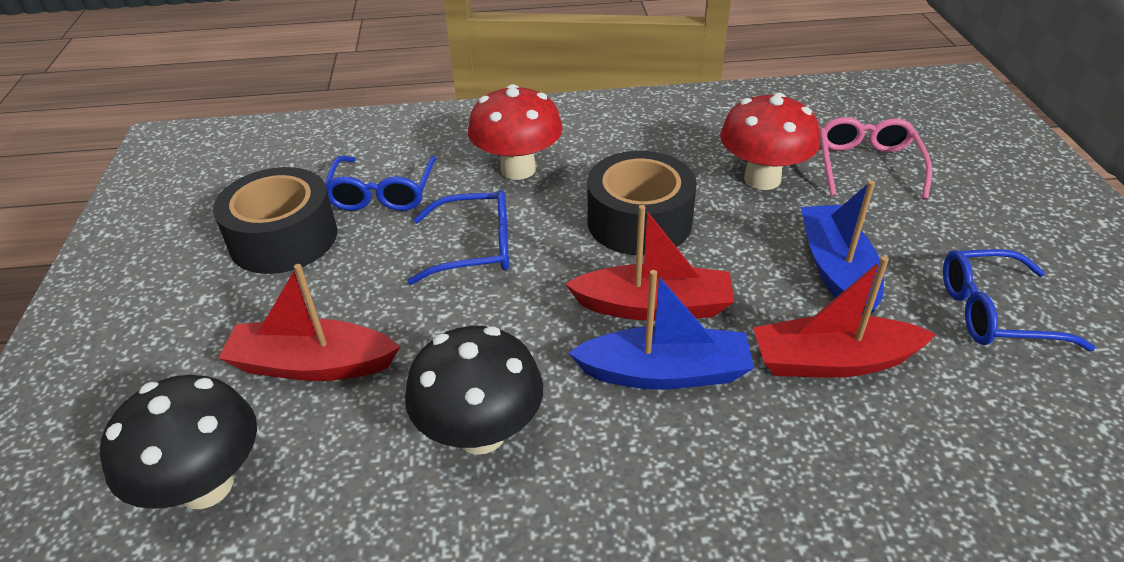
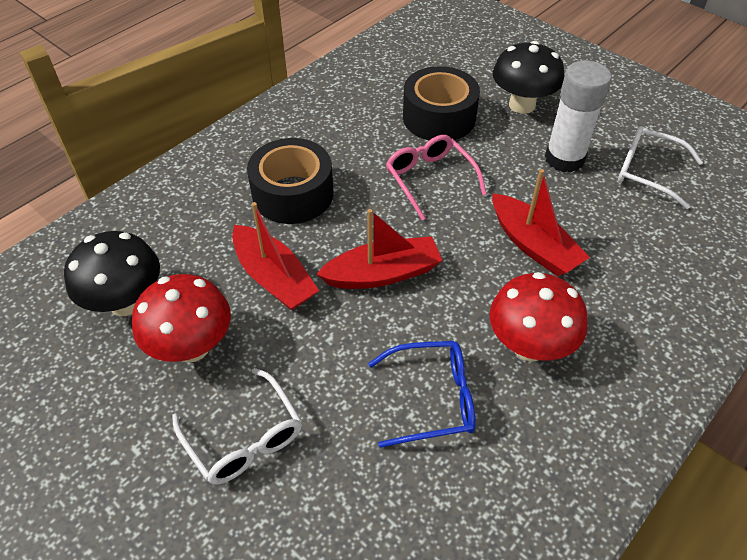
blue boat: 2 -> 0
blue glasses: 3 -> 1
white glasses: 0 -> 2
white glue stick: 0 -> 1

